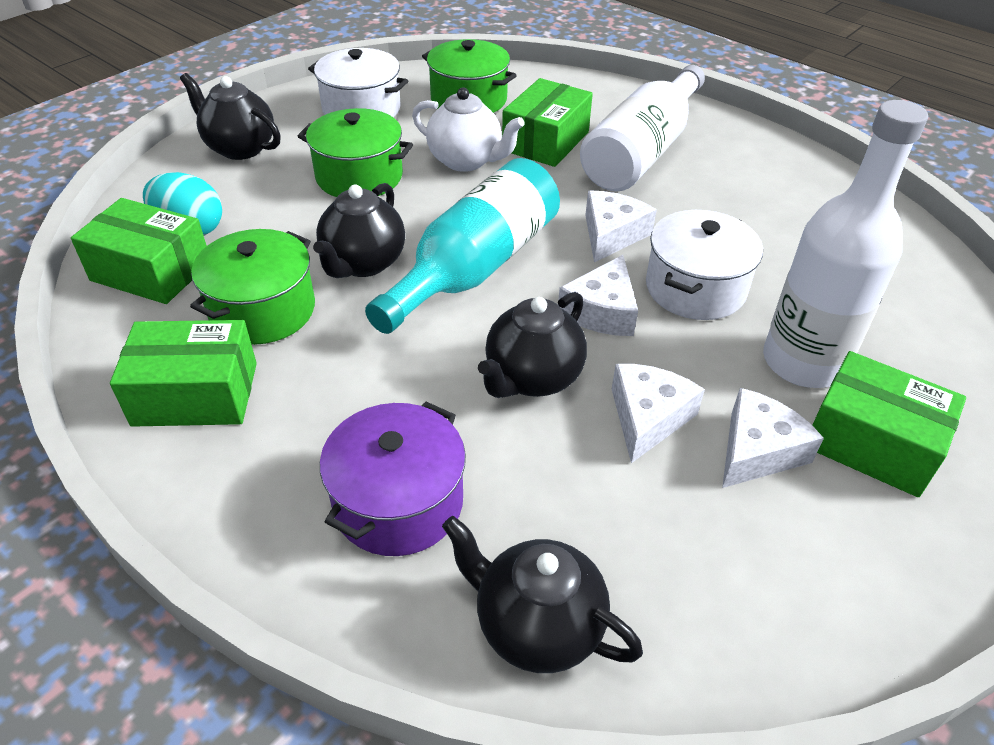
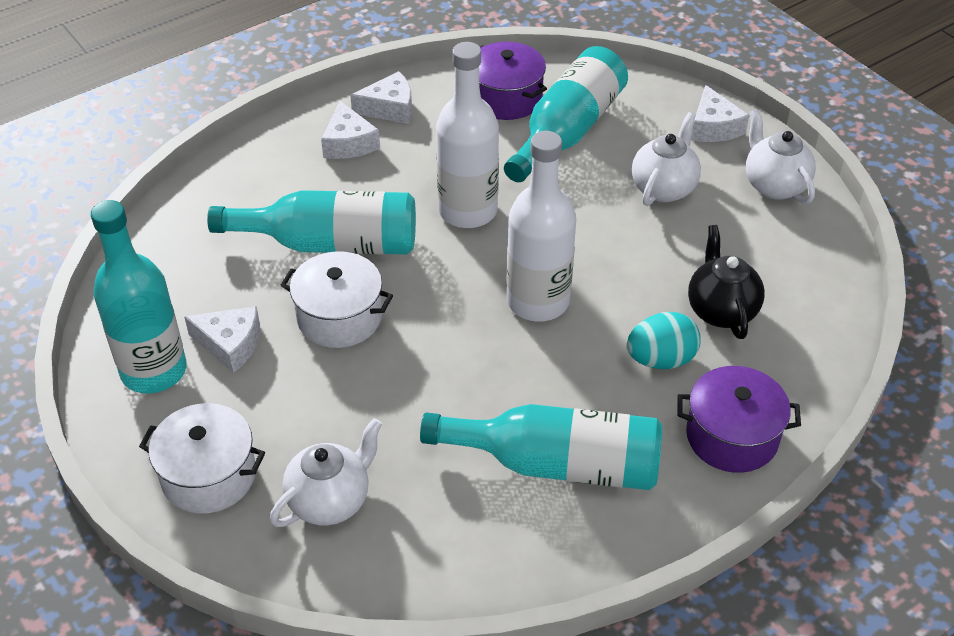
black teapot: 4 -> 1
green box: 4 -> 0
green pot: 3 -> 0
purple pot: 1 -> 2
turquoise bottle: 1 -> 4
white teapot: 1 -> 3

